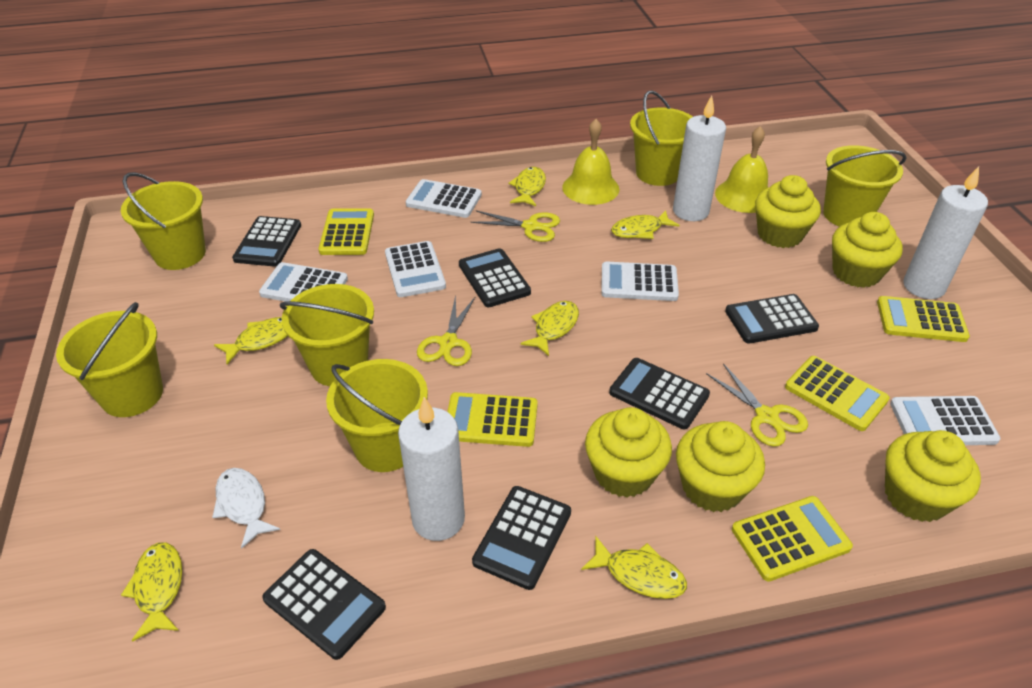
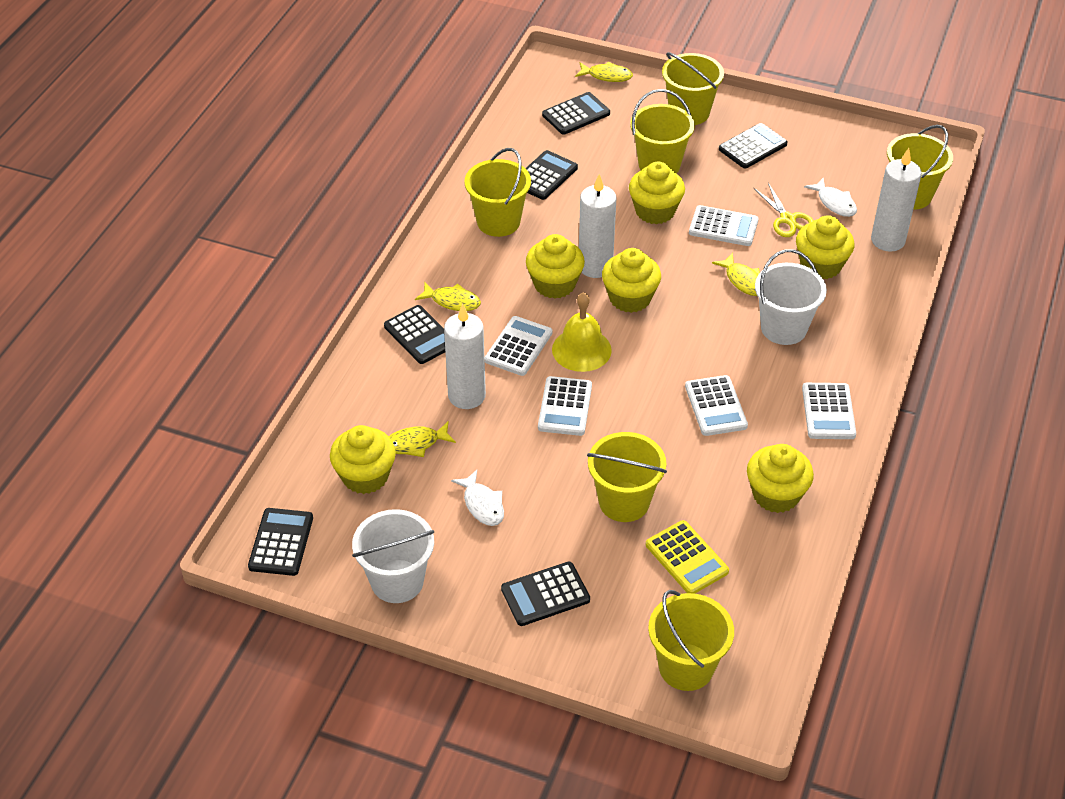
white bucket: 0 -> 2
white fish: 1 -> 2
yellow bell: 2 -> 1
yellow calculator: 5 -> 1
yellow cupcake: 5 -> 6
yellow fish: 6 -> 4
yellow scissors: 3 -> 1

